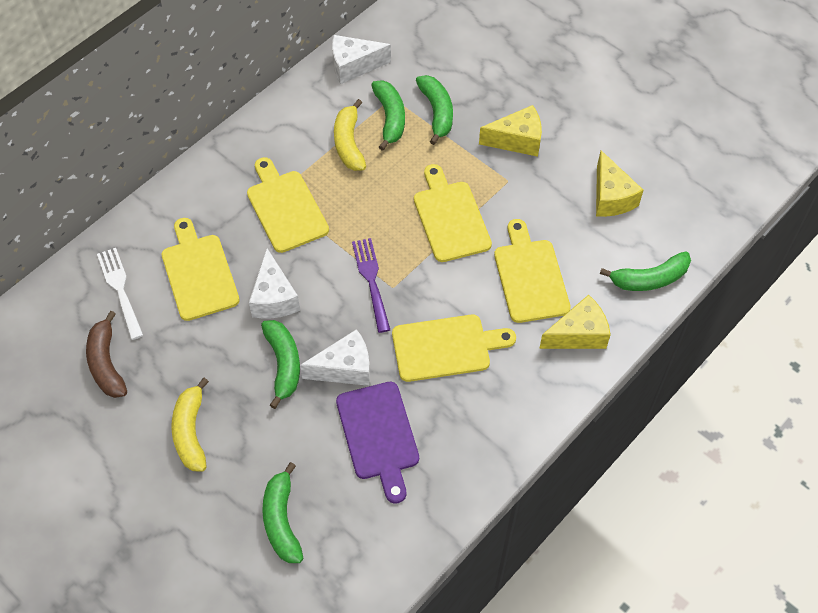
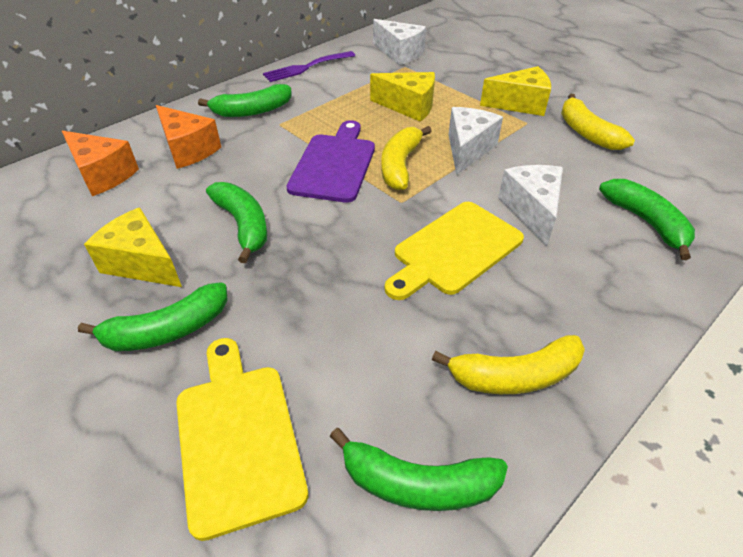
brown banana: 1 -> 0
orange cheese: 0 -> 2
white fork: 1 -> 0
yellow banana: 2 -> 3
yellow cutting board: 5 -> 2

